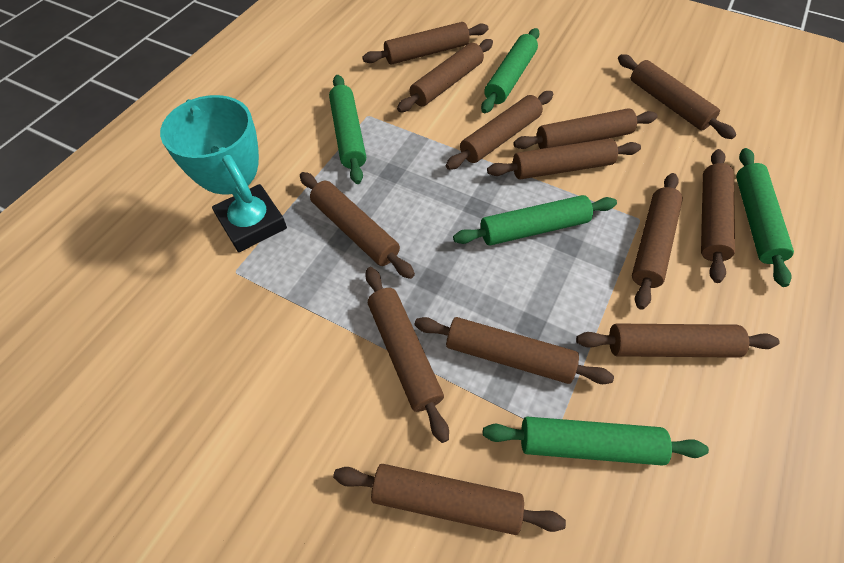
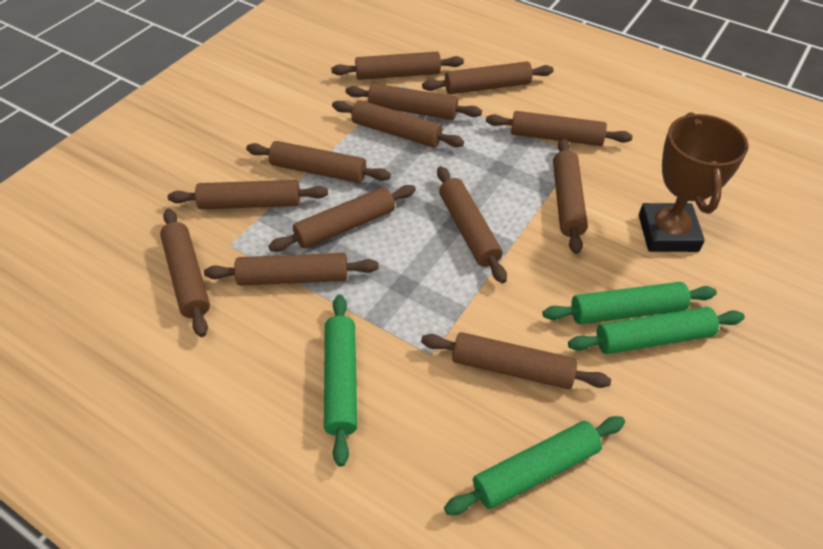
brown trophy: 0 -> 1
green rolling pin: 5 -> 4
turquoise trophy: 1 -> 0

